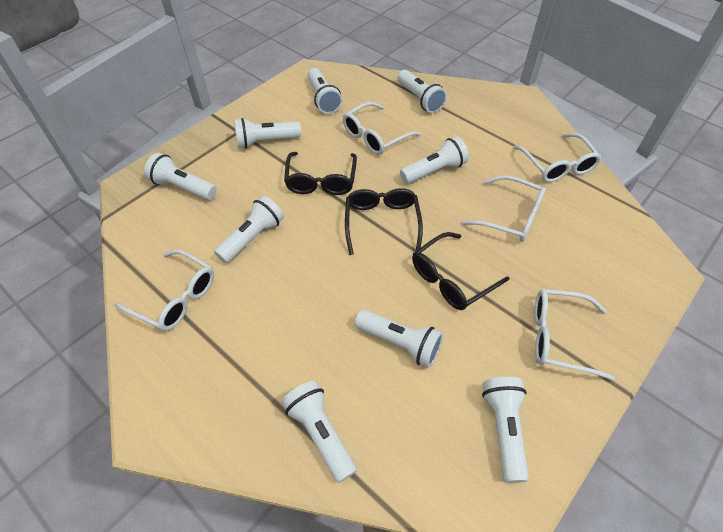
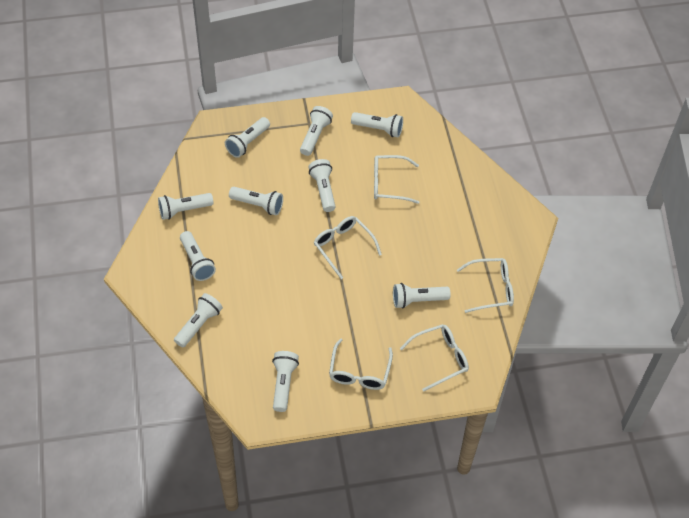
black glasses: 3 -> 0
white flashlight: 9 -> 10

